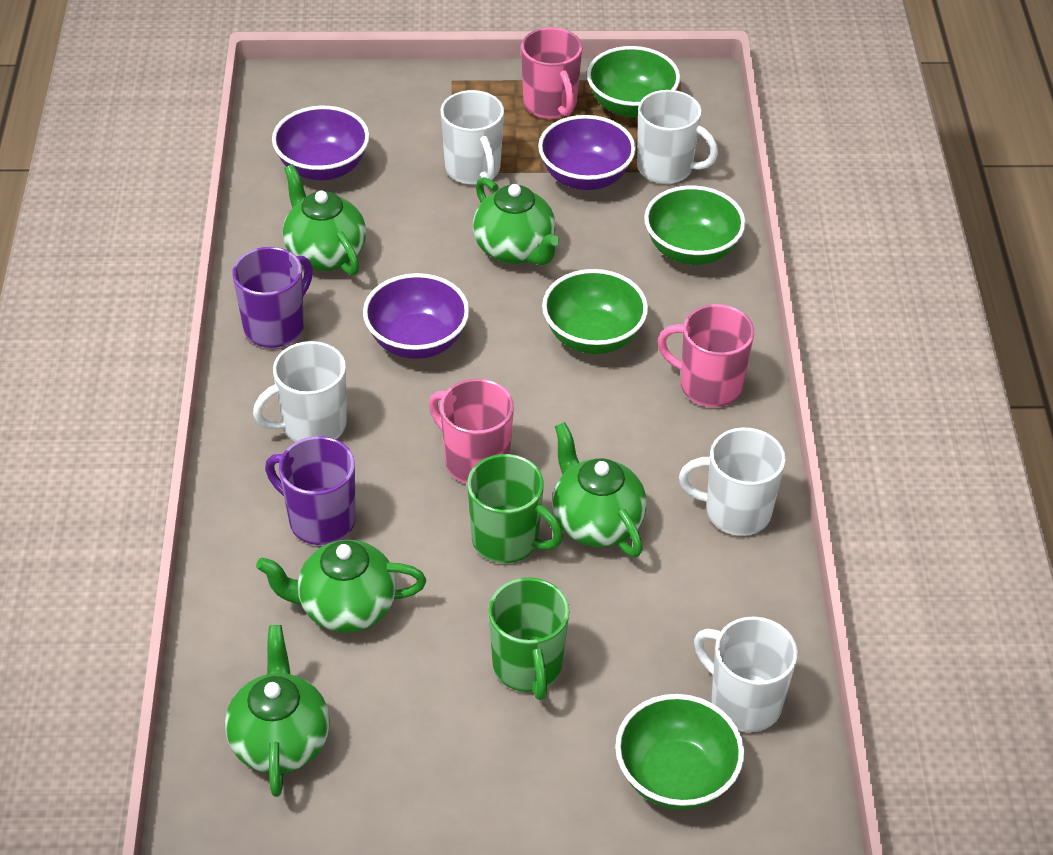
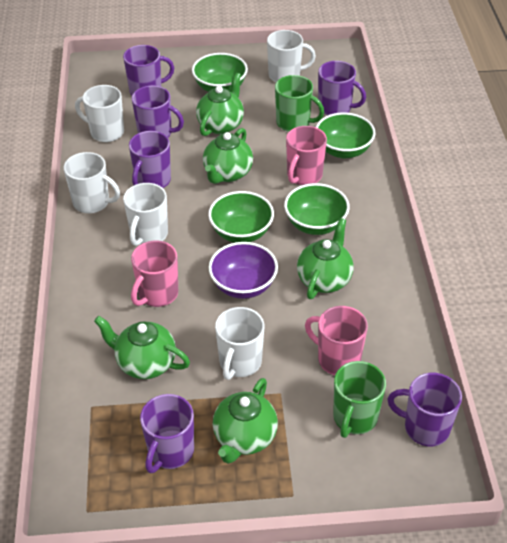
purple bowl: 3 -> 1
purple mug: 2 -> 6

